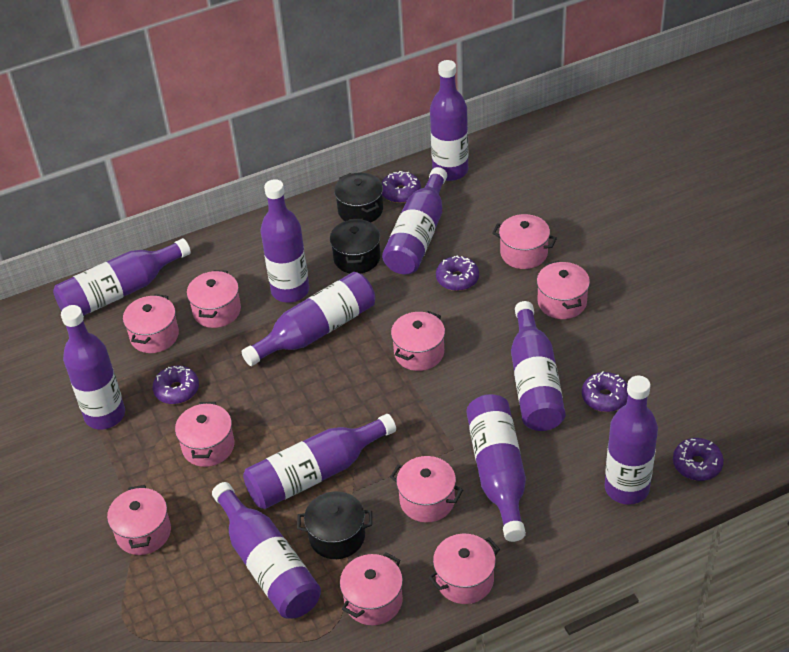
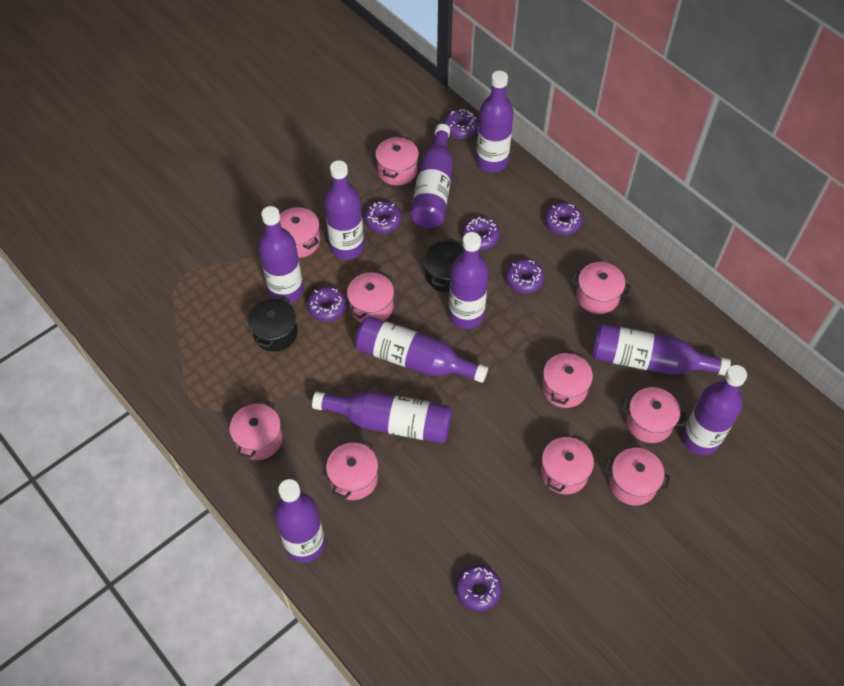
black pot: 3 -> 2
purple bottle: 11 -> 10
purple donut: 5 -> 7

